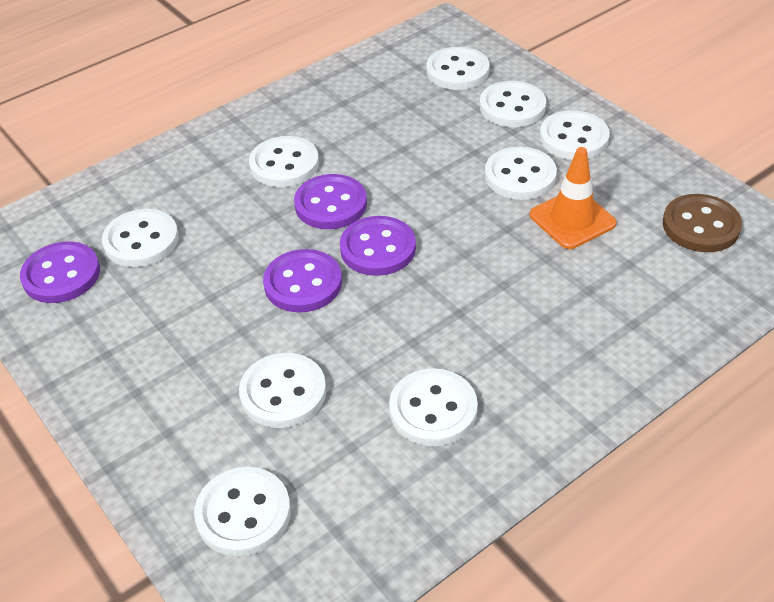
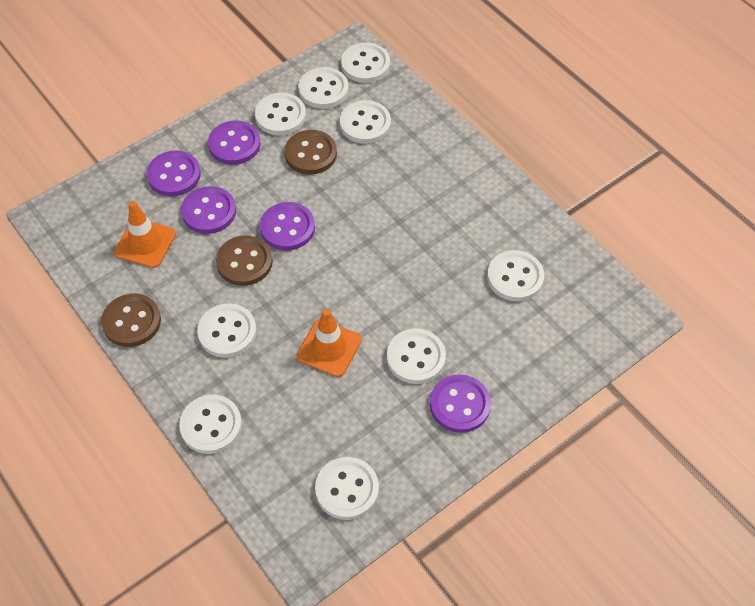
brown button: 1 -> 3
orange traffic cone: 1 -> 2
purple button: 4 -> 5

